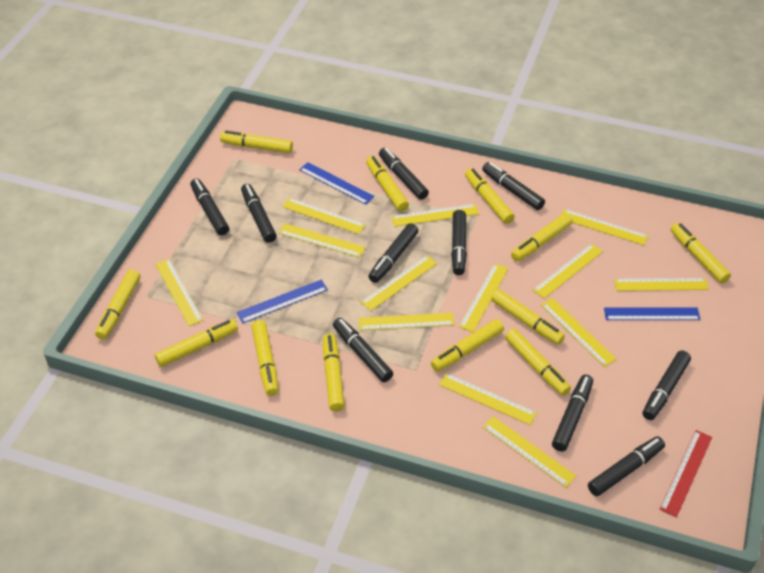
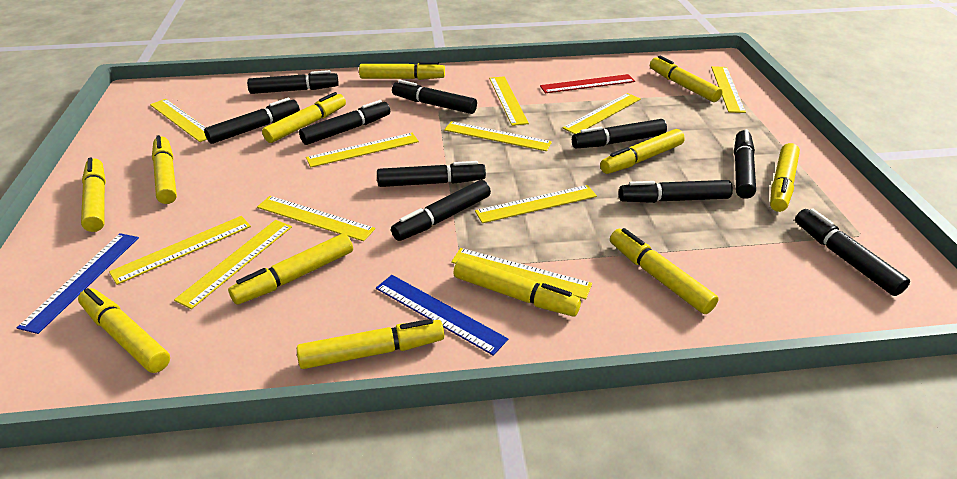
blue ruler: 3 -> 2
yellow ruler: 13 -> 11

